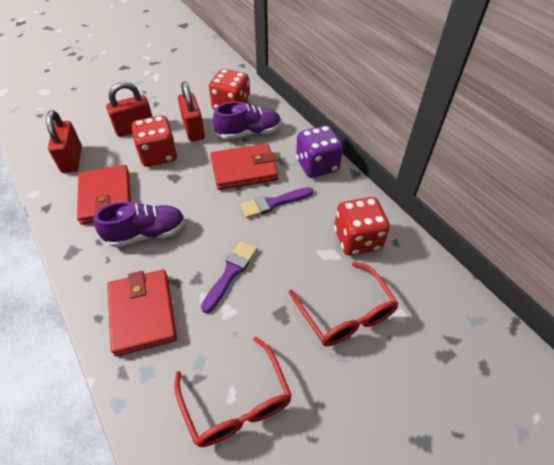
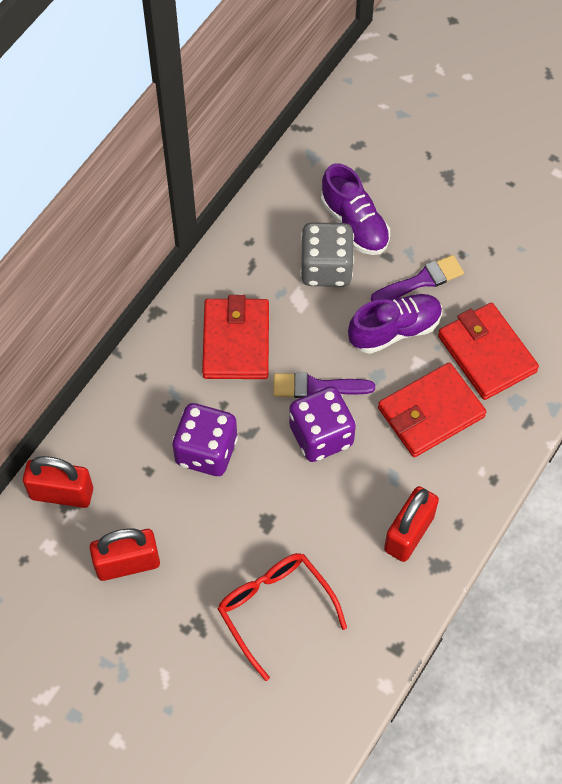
grey dice: 0 -> 1
purple dice: 1 -> 2
red dice: 3 -> 0
red glasses: 2 -> 1

